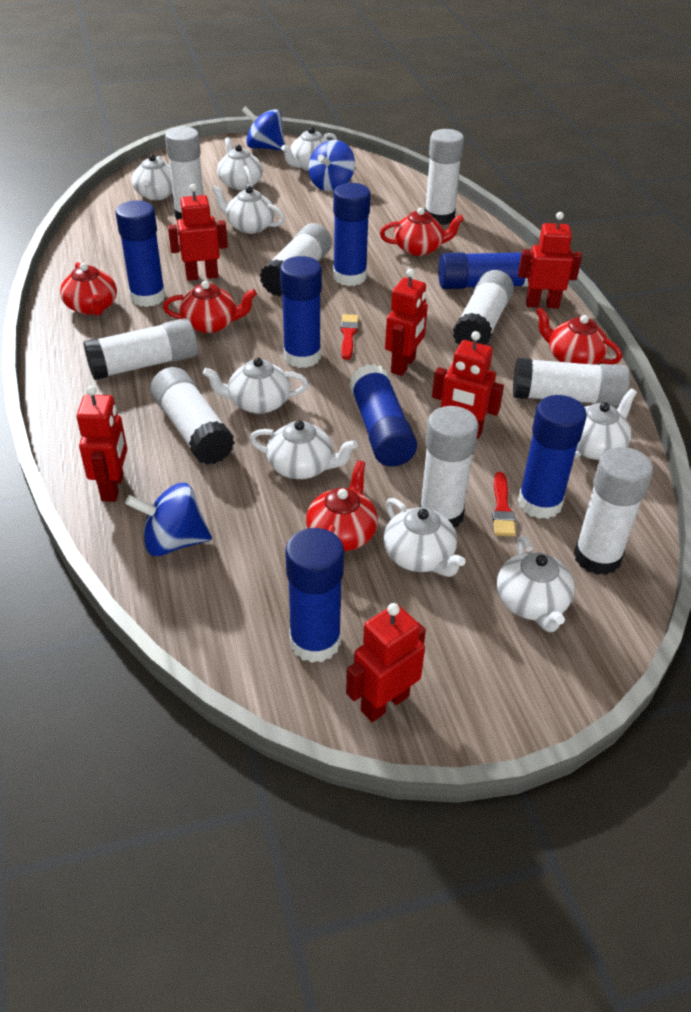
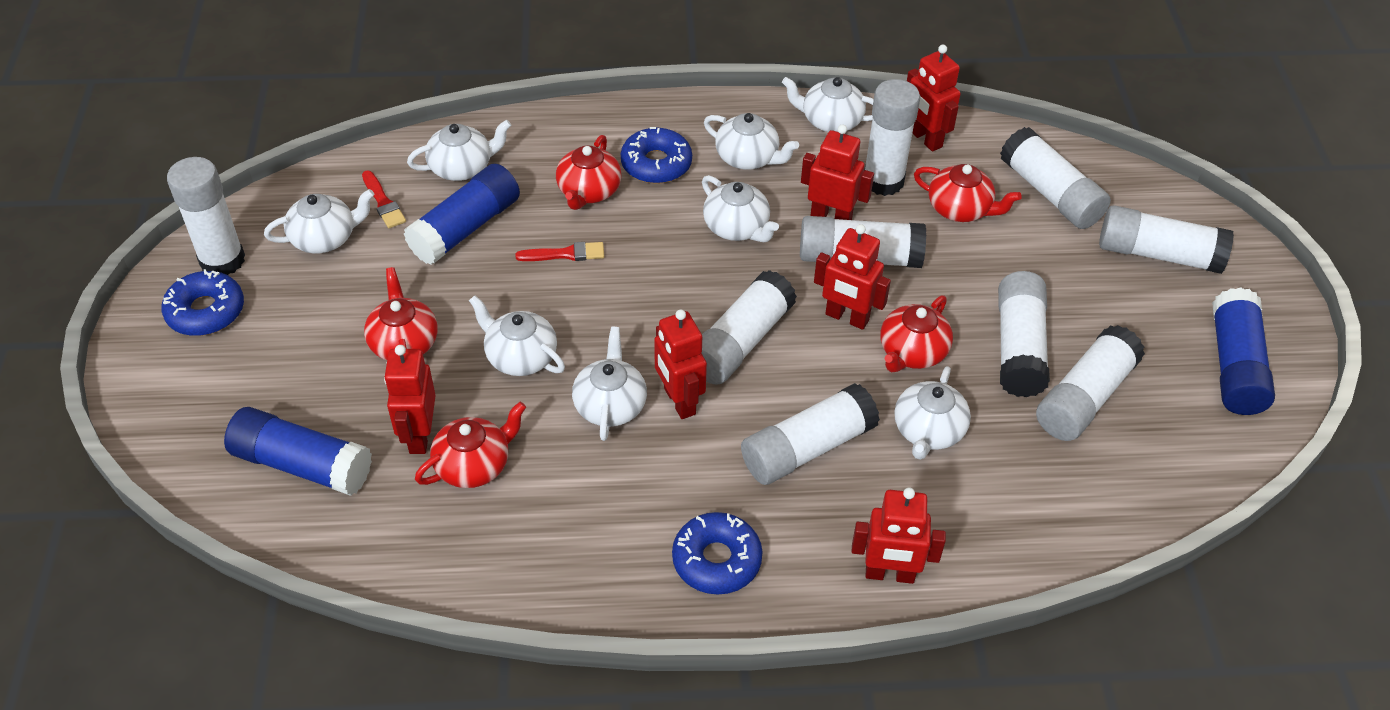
blue donut: 0 -> 3
blue glue stick: 7 -> 3
blue spinning top: 3 -> 0
white teapot: 9 -> 8

